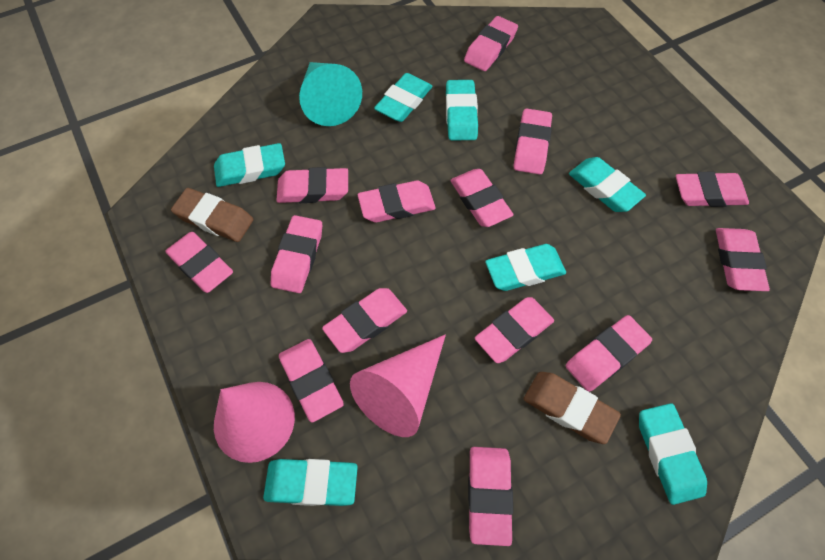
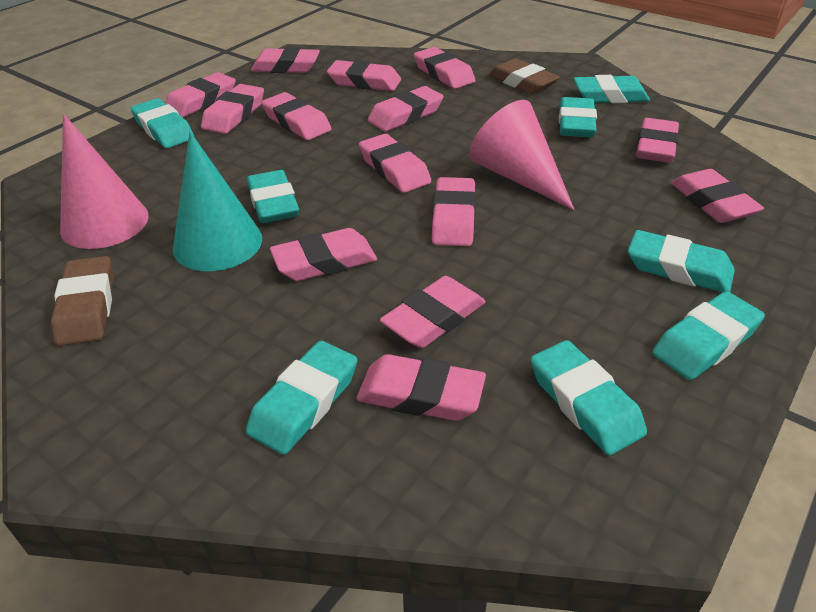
turquoise eraser: 7 -> 8

